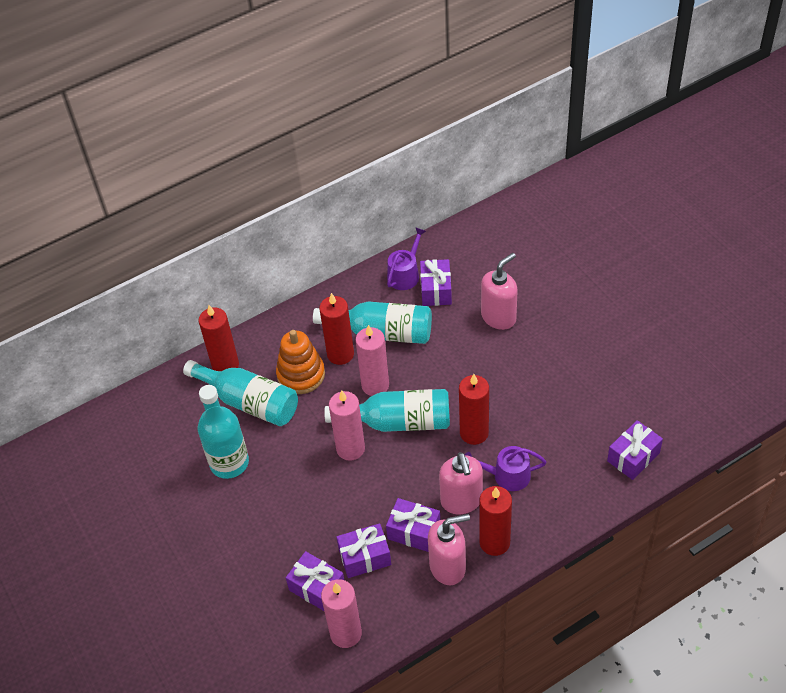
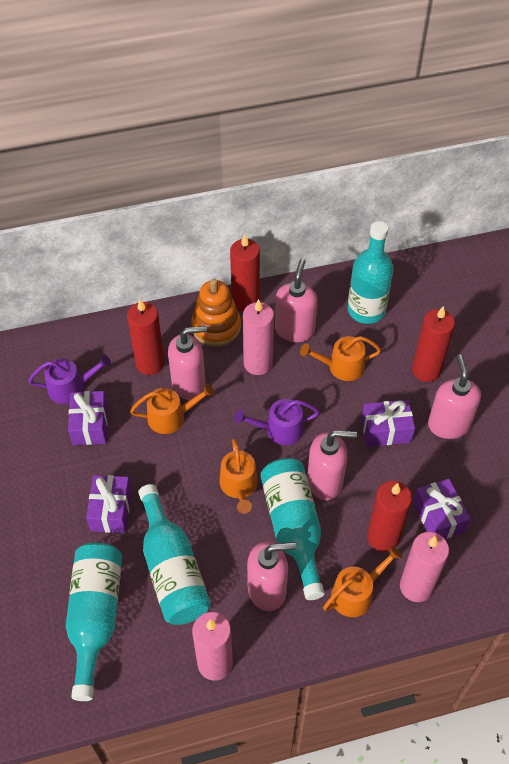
orange watering can: 0 -> 4
pink soap dispenser: 3 -> 5
purple gift: 5 -> 4

